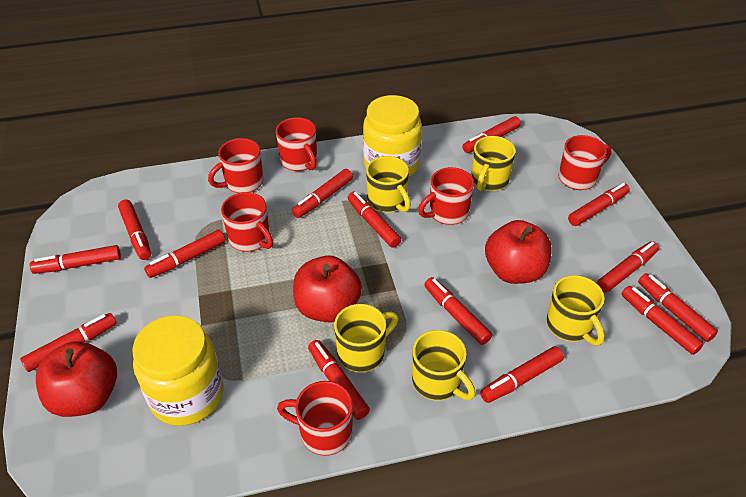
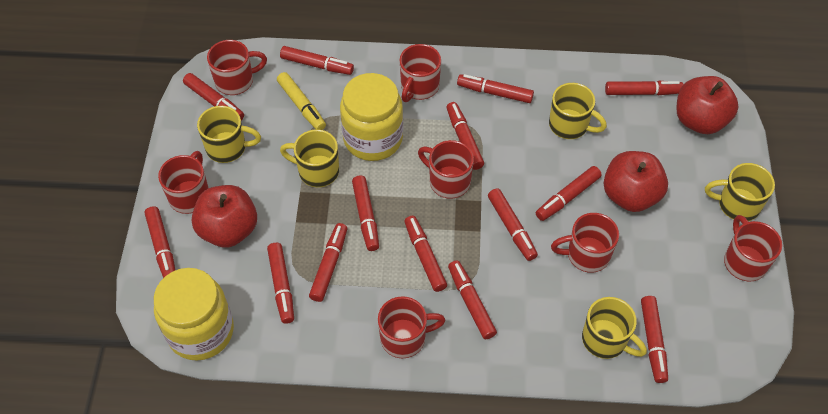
red mug: 6 -> 7
yellow marker: 0 -> 1

